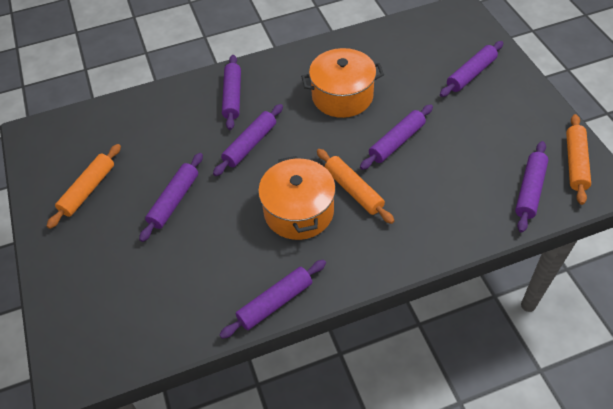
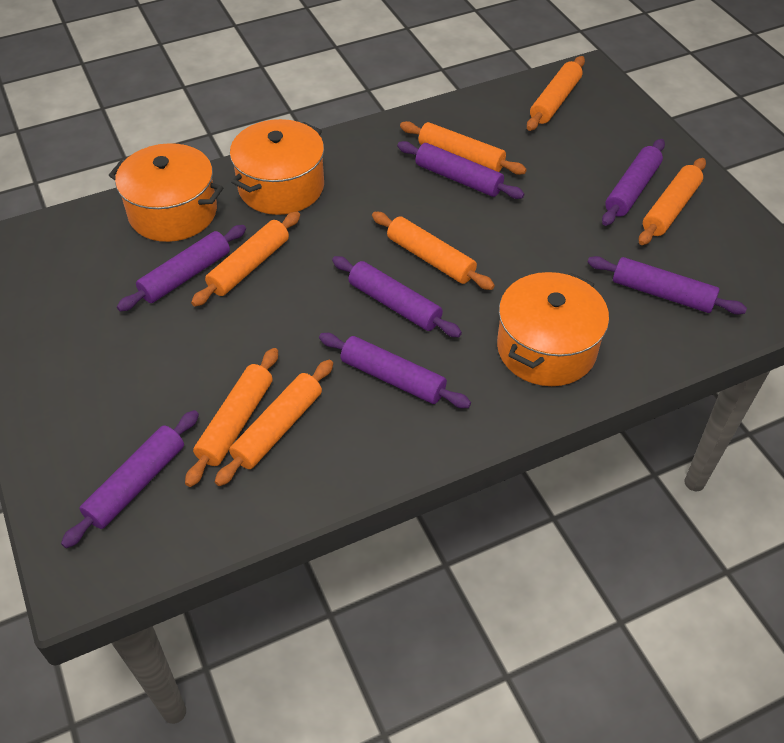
orange pot: 2 -> 3
orange rolling pin: 3 -> 7

